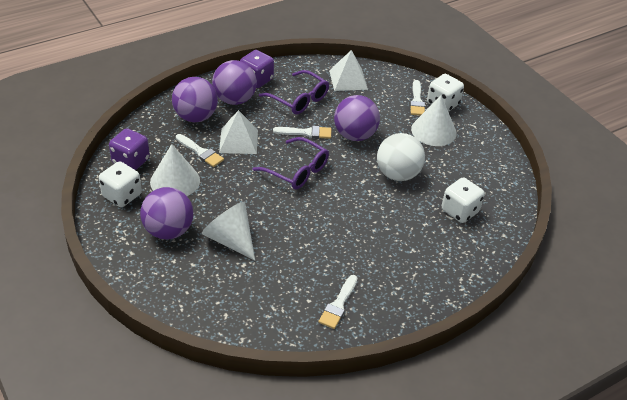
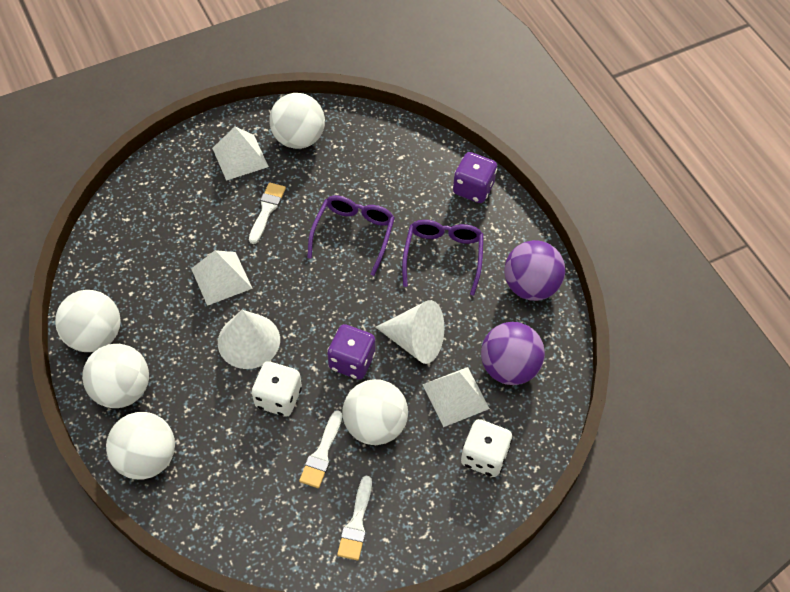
purple ball: 4 -> 2
white ball: 1 -> 5
white brush: 4 -> 3
white cone: 3 -> 2
white dice: 3 -> 2
white pyramid: 2 -> 3

